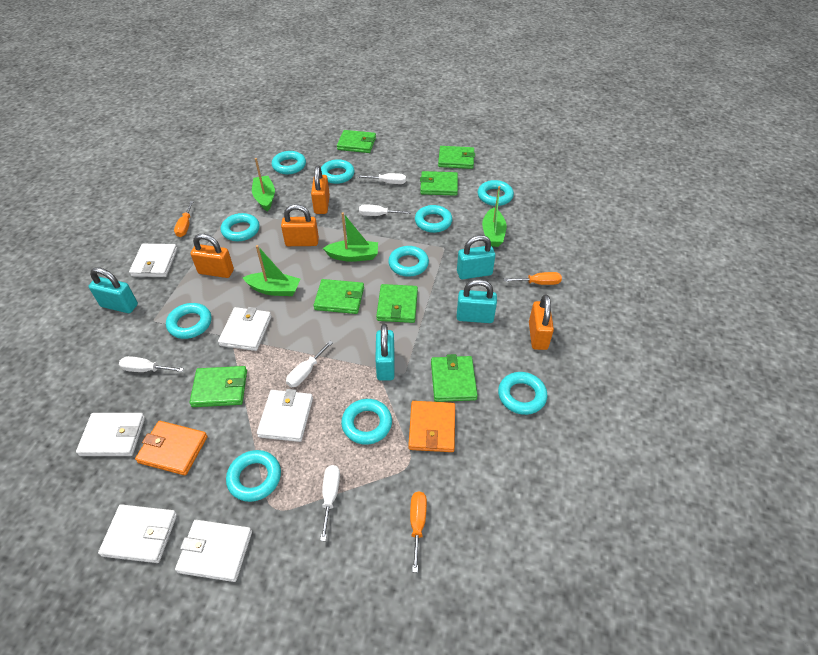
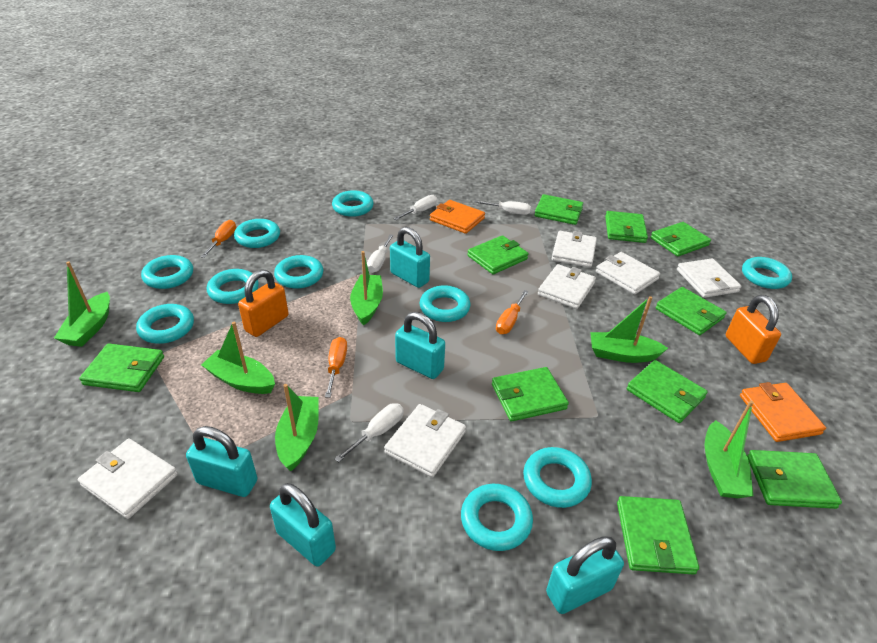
green boat: 4 -> 6
green wallet: 7 -> 10
orange padlock: 4 -> 2
turquoise padlock: 4 -> 5
white screwdriver: 5 -> 4

